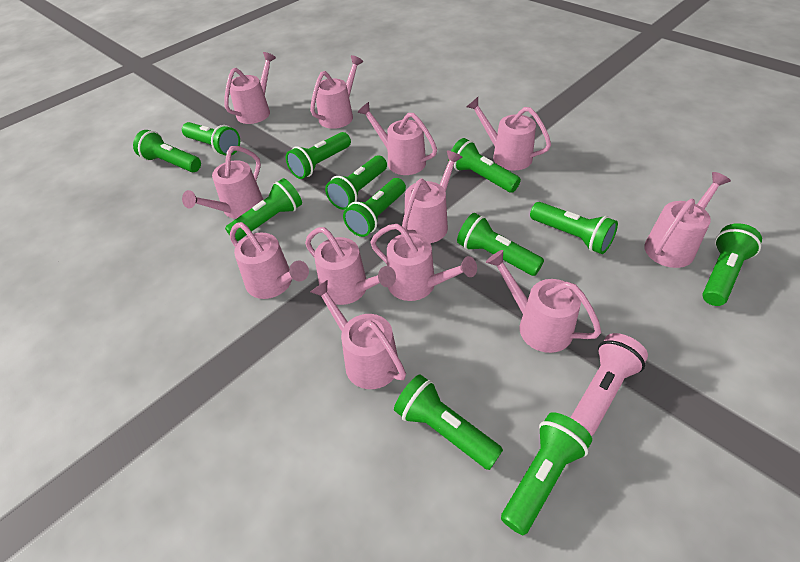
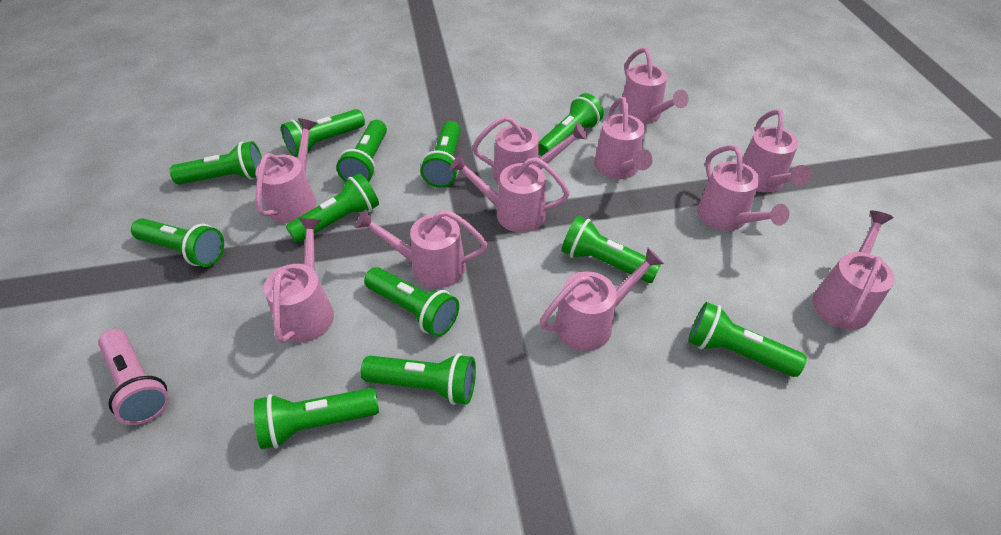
pink watering can: 12 -> 11

